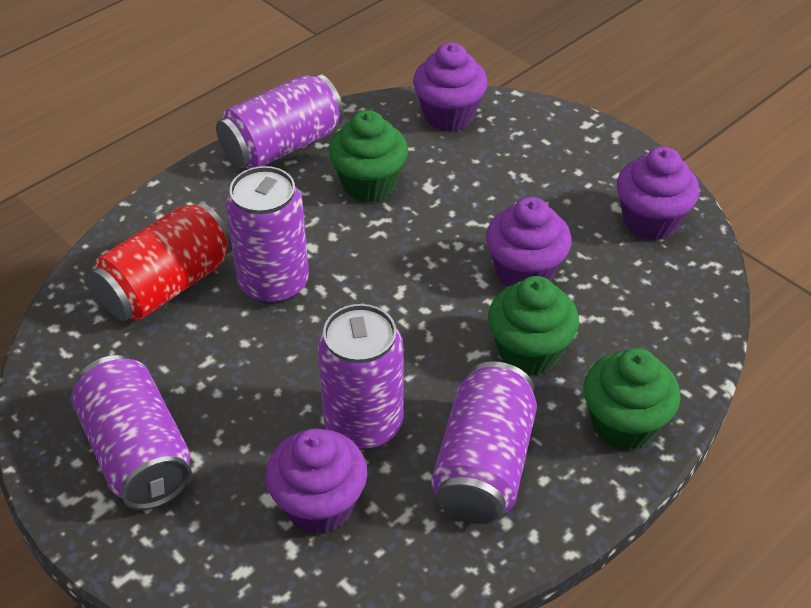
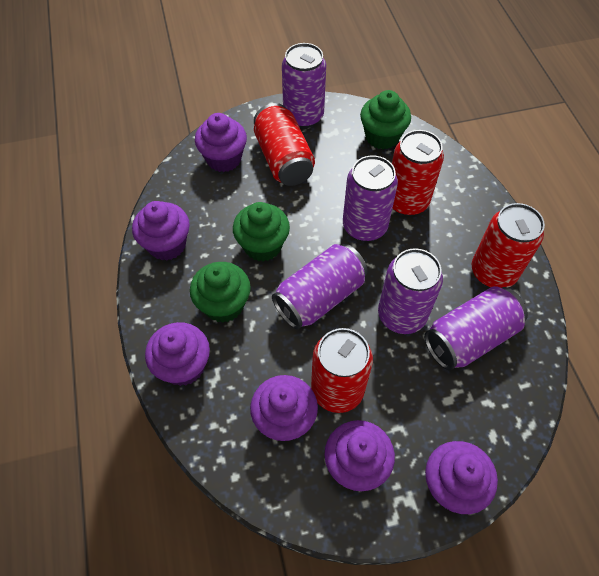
purple cupcake: 4 -> 6
red can: 1 -> 4

